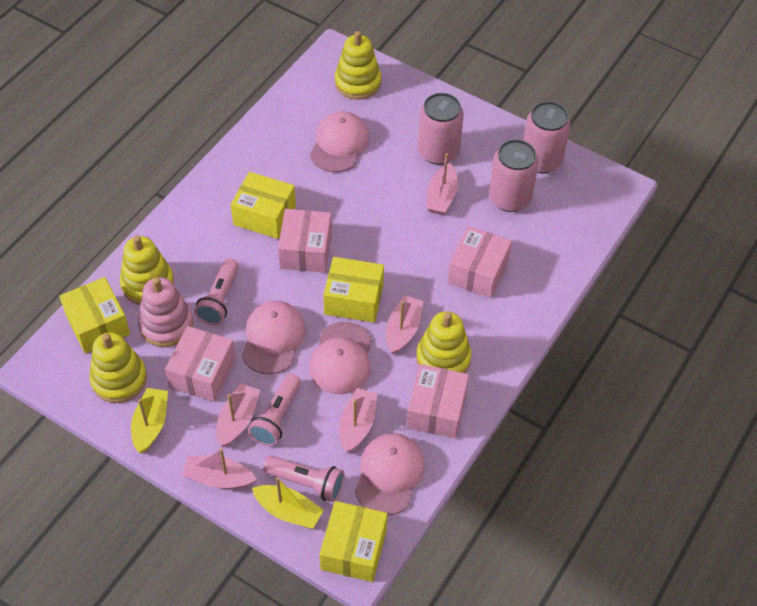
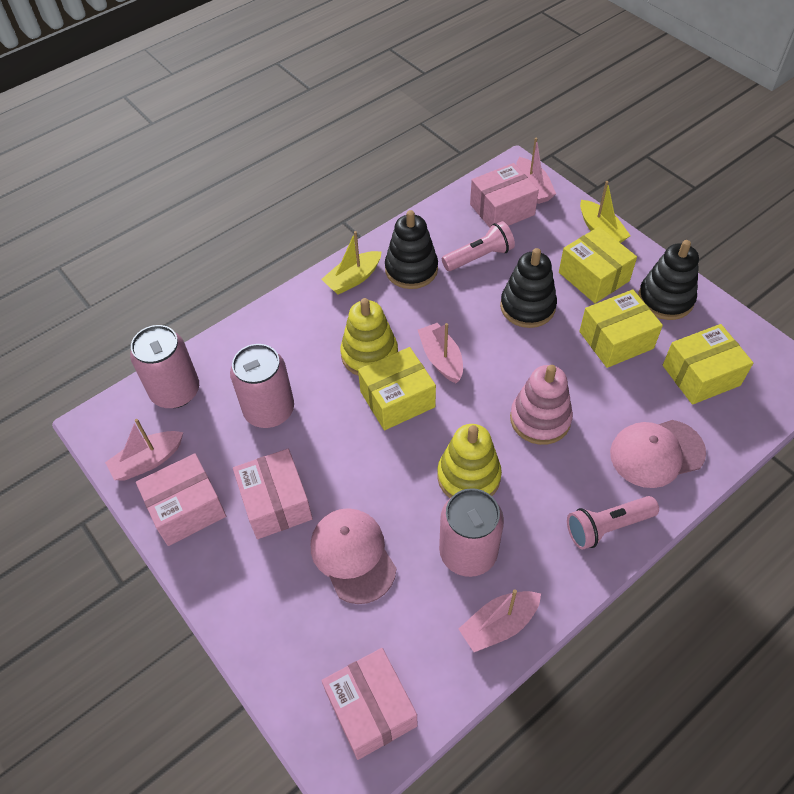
black stacking toy: 0 -> 3
pink boat: 5 -> 4
pink cap: 4 -> 2
pink flashlight: 3 -> 2
yellow stacking toy: 4 -> 2

